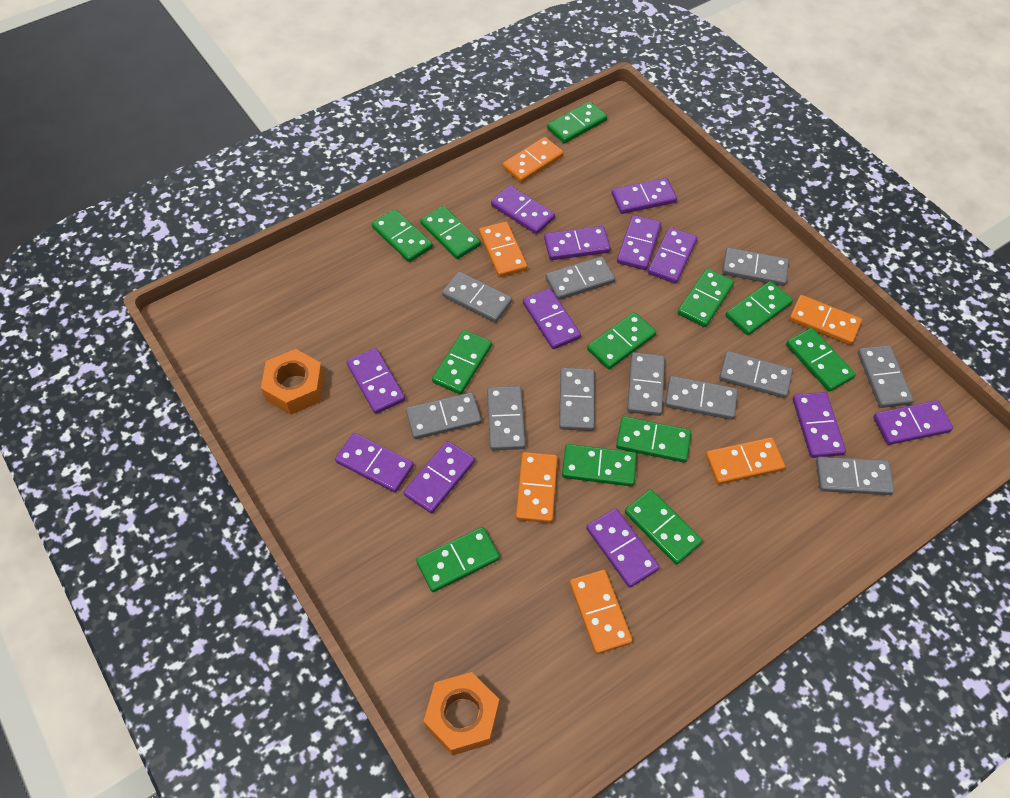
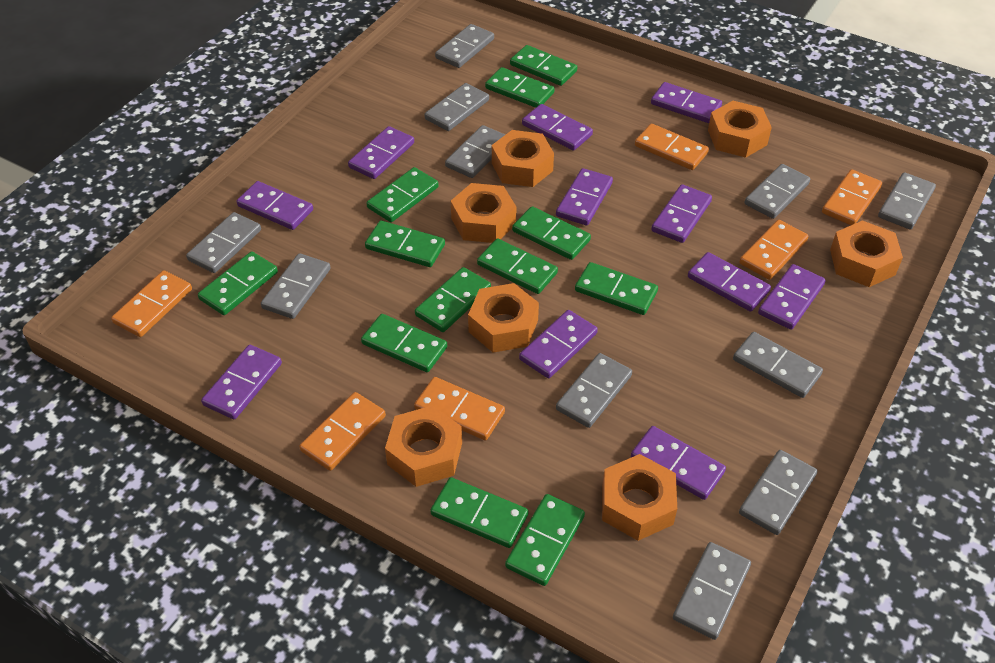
orange nut: 2 -> 7
purple domino: 12 -> 11

